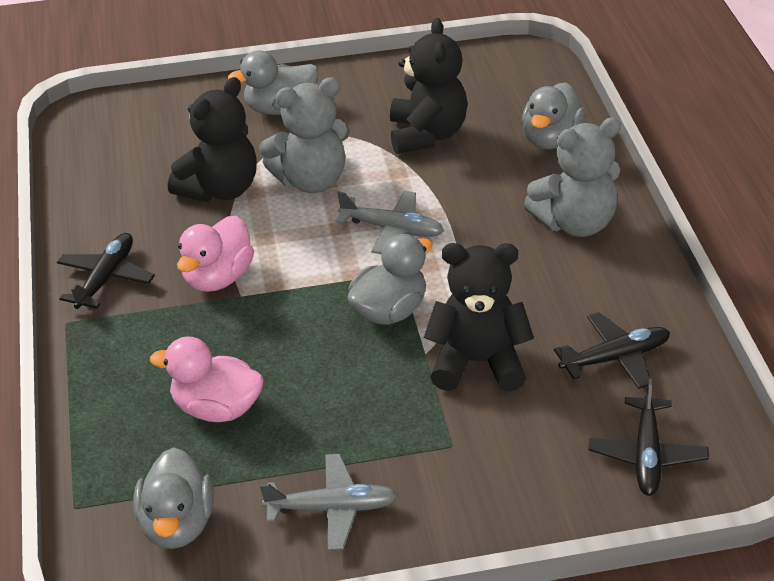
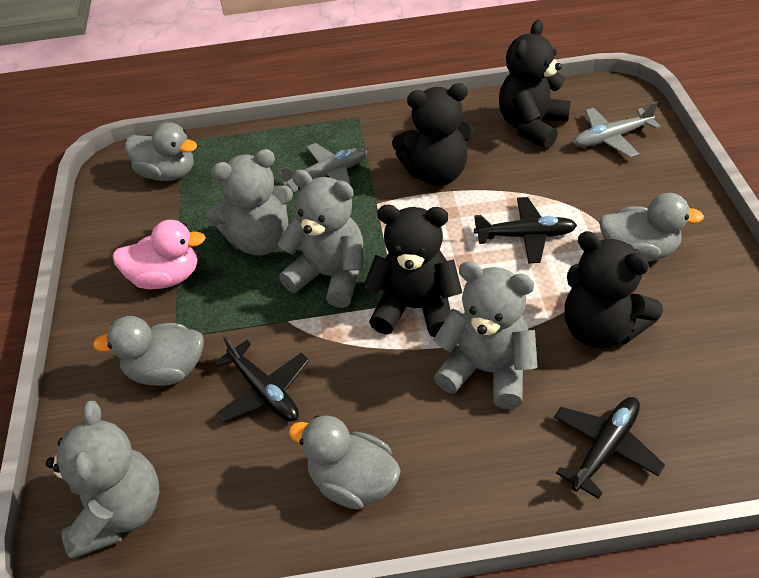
black teddy bear: 3 -> 4
grey teddy bear: 2 -> 4
pink duck: 2 -> 1

